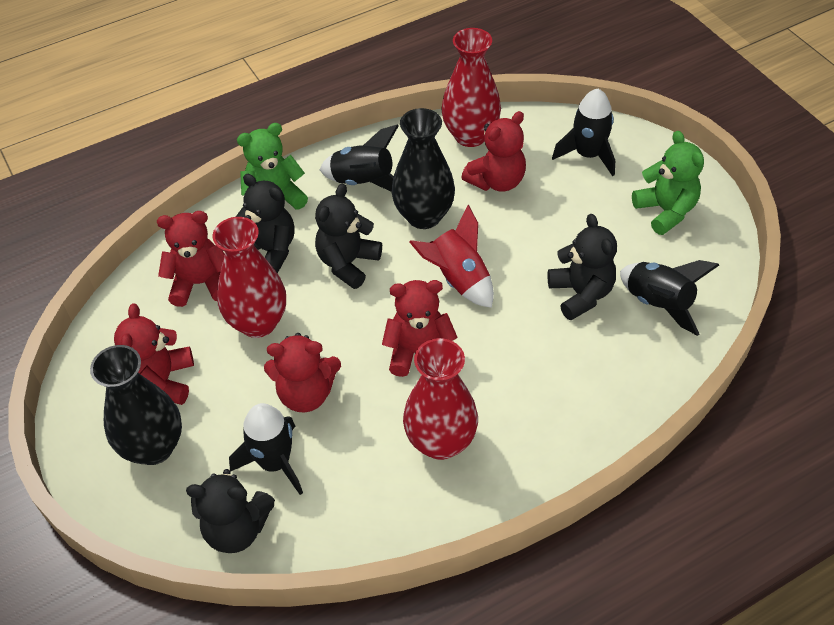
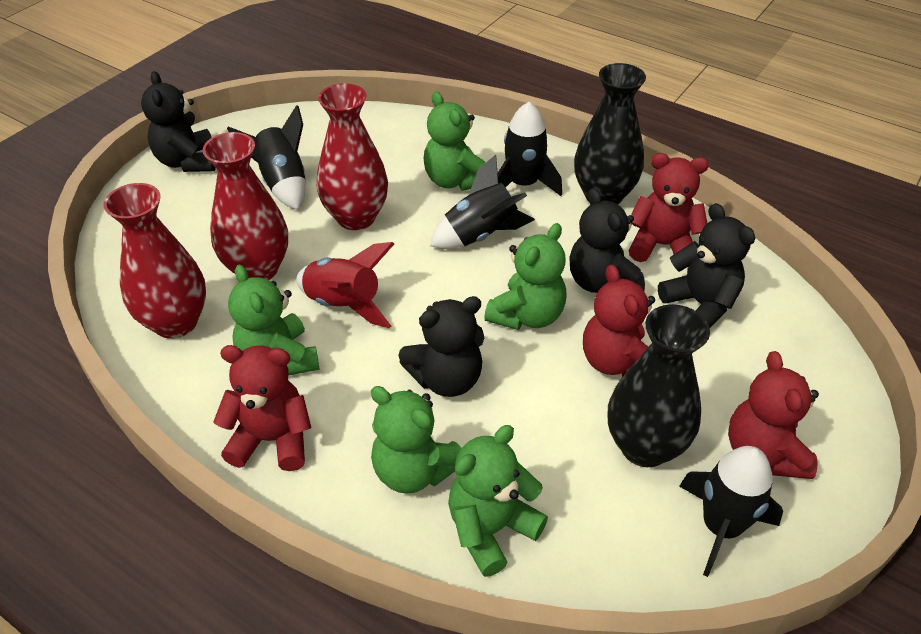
green teddy bear: 2 -> 5
red teddy bear: 5 -> 4

